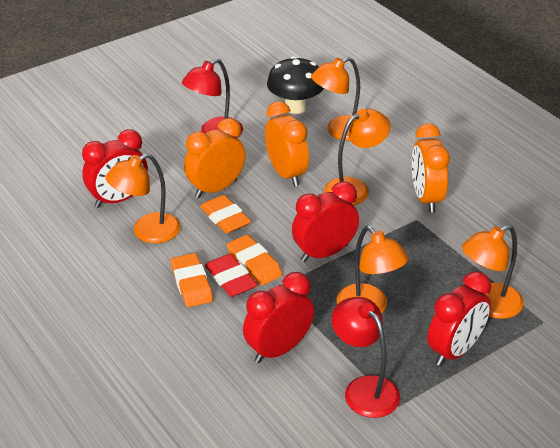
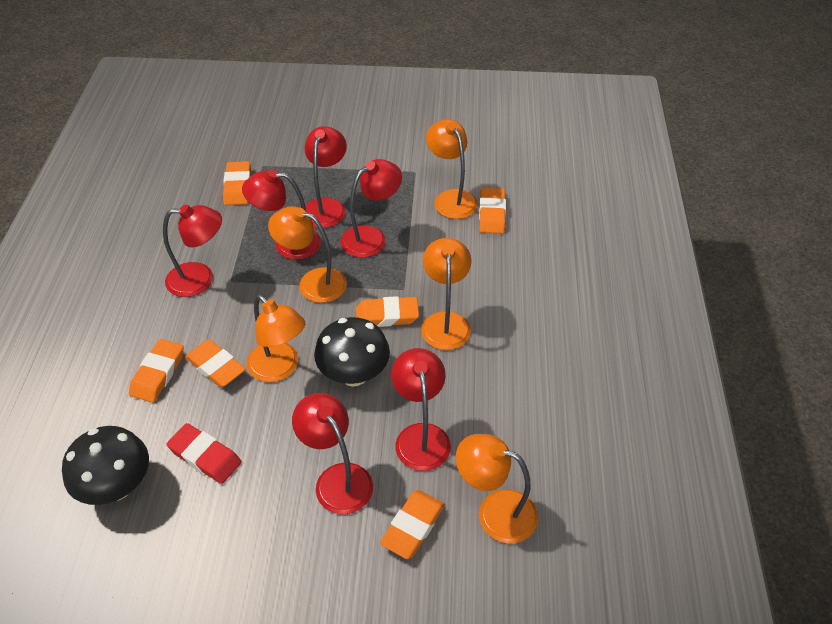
black mushroom: 1 -> 2
orange clock: 3 -> 0
orange eraser: 3 -> 6
red clock: 4 -> 0
red lamp: 2 -> 6

